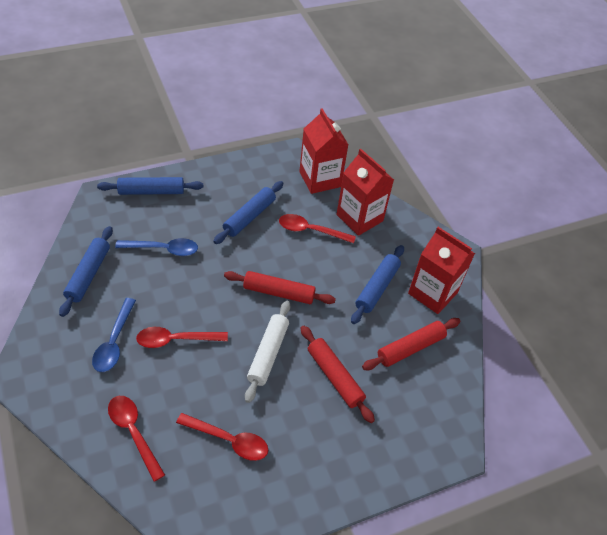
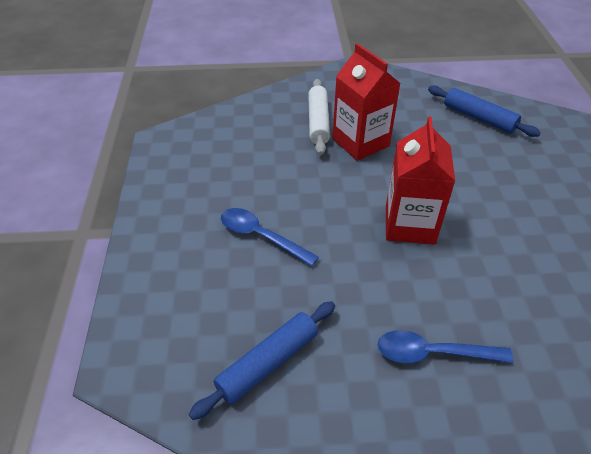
blue rolling pin: 4 -> 2
red carton: 3 -> 2
red rolling pin: 3 -> 0
red spoon: 4 -> 0

